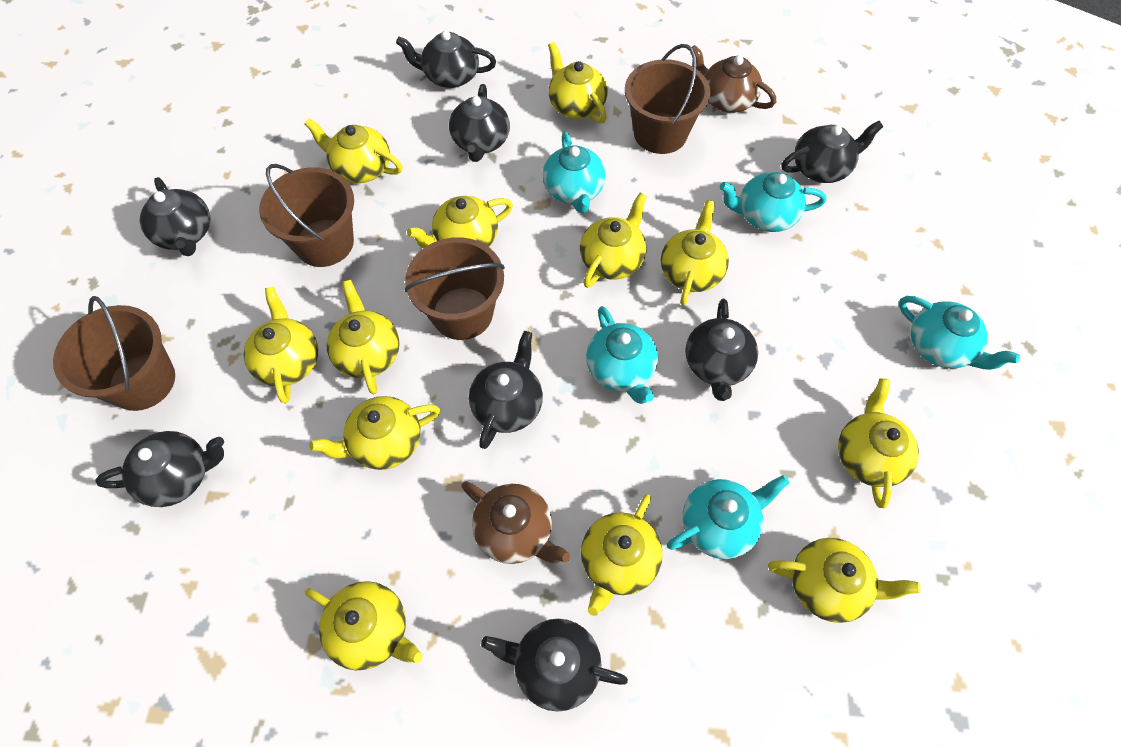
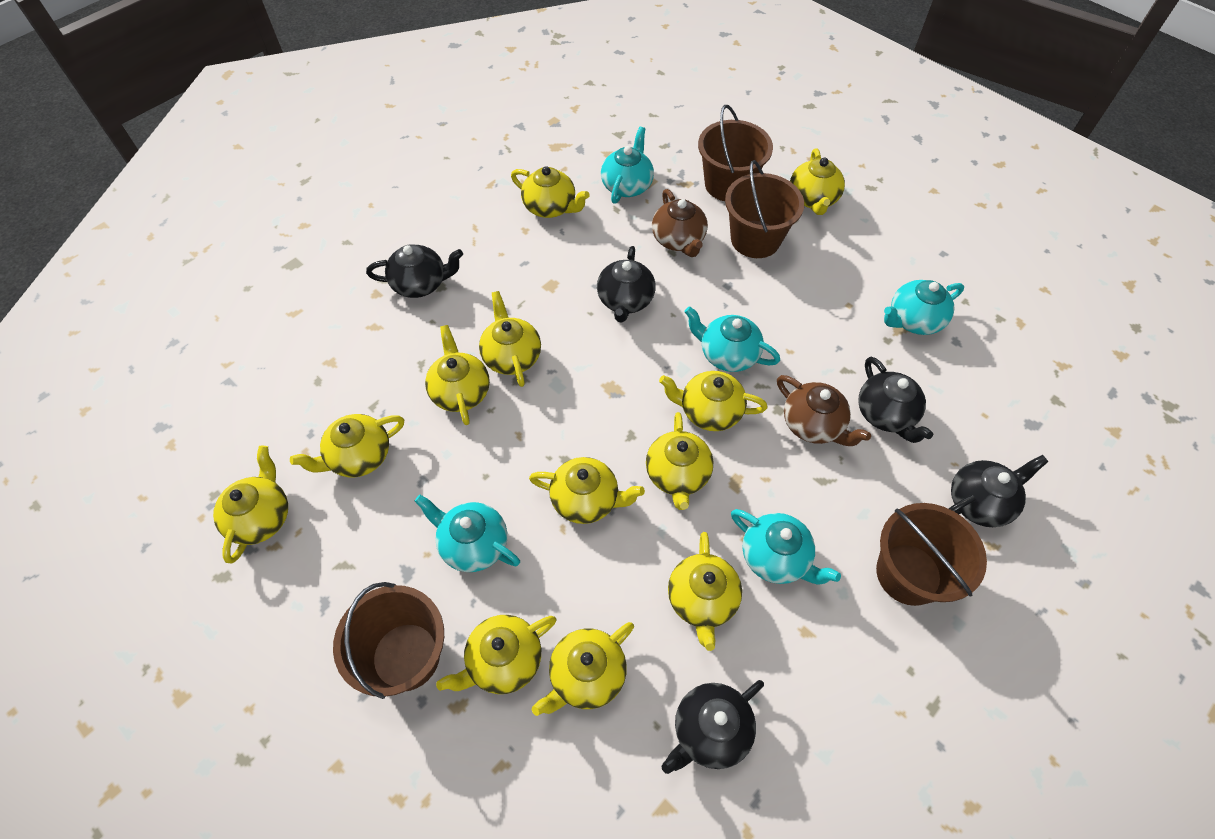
black teapot: 8 -> 5

